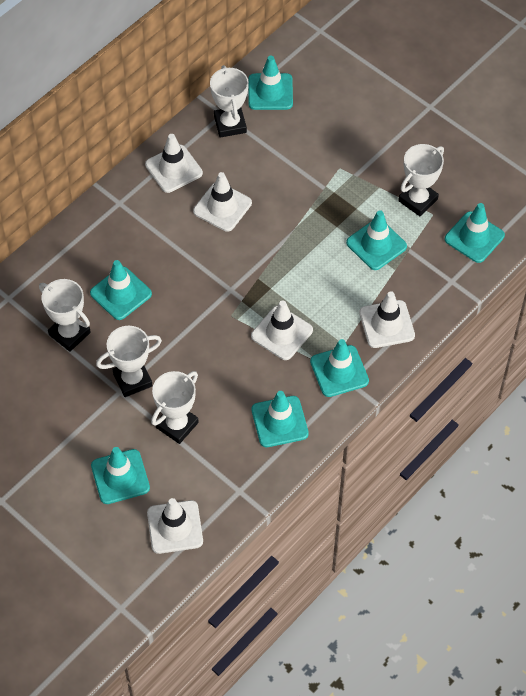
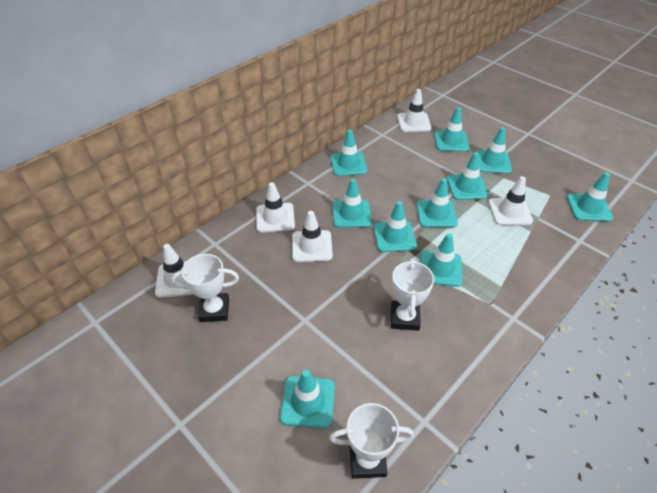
turquoise traffic cone: 7 -> 10
white trophy: 5 -> 3

